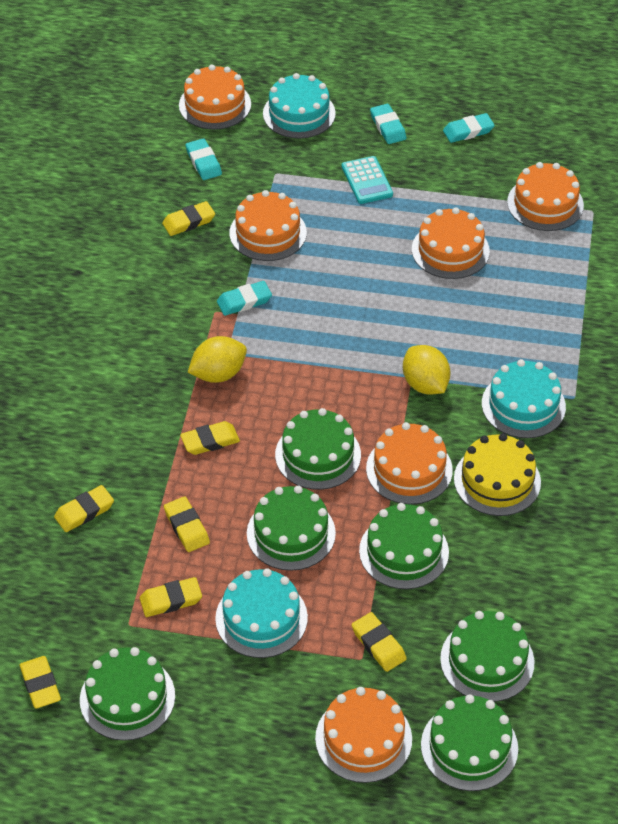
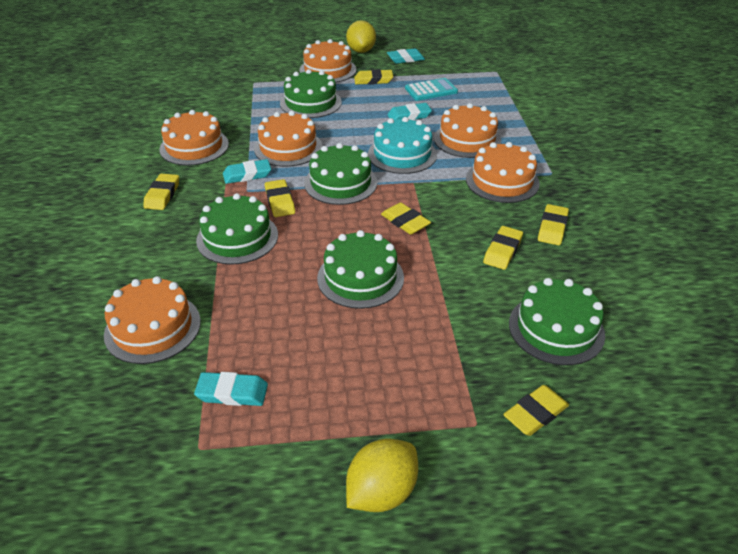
green cake: 6 -> 5
turquoise cake: 3 -> 1
yellow cake: 1 -> 0

